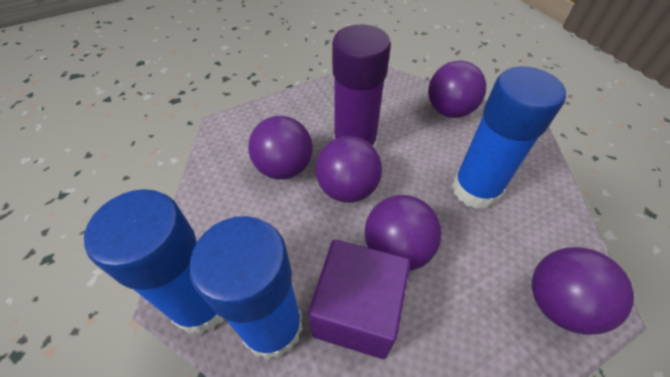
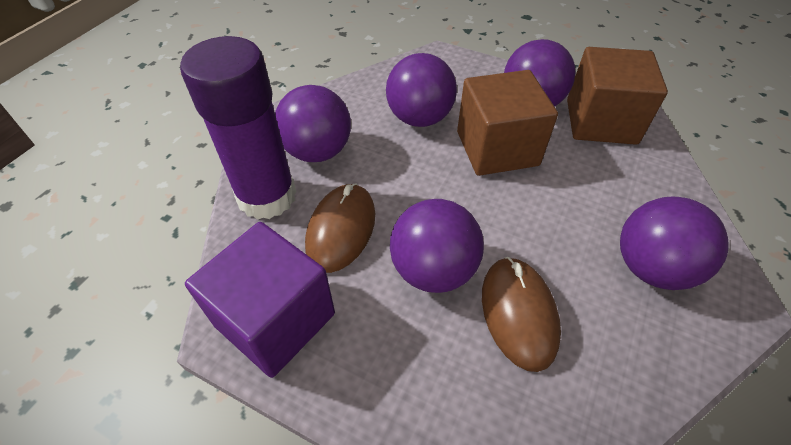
blue glue stick: 3 -> 0
brown cube: 0 -> 2
brown mouse: 0 -> 2

